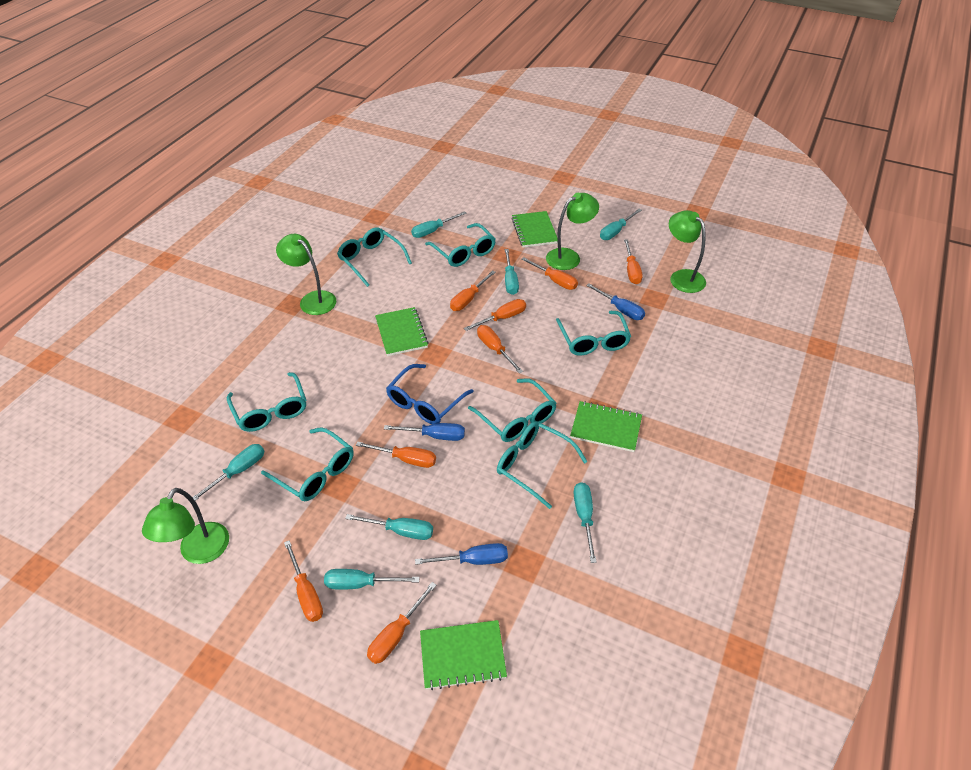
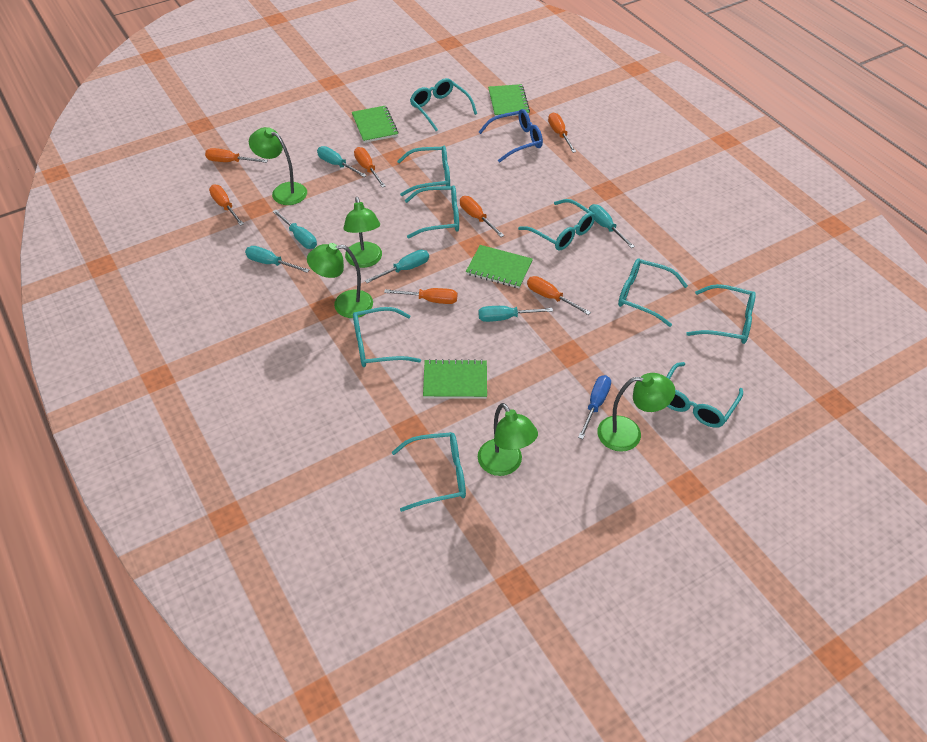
blue screwdriver: 3 -> 1
green lamp: 4 -> 5
orange screwdriver: 8 -> 7
turquoise glasses: 7 -> 9
turquoise screwdriver: 7 -> 6

